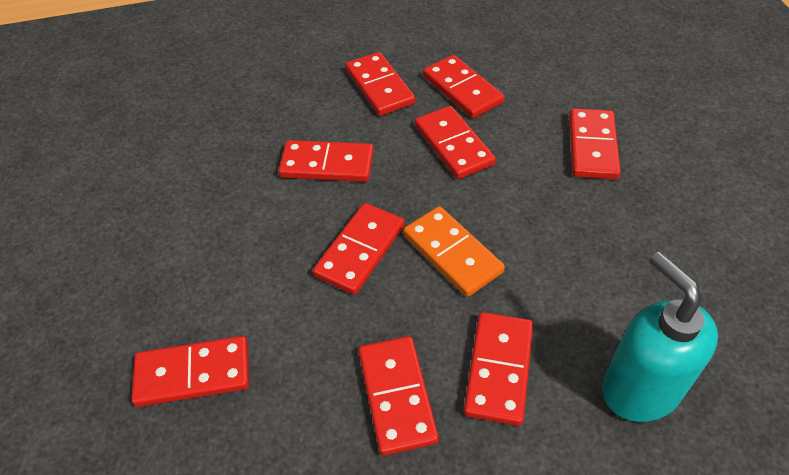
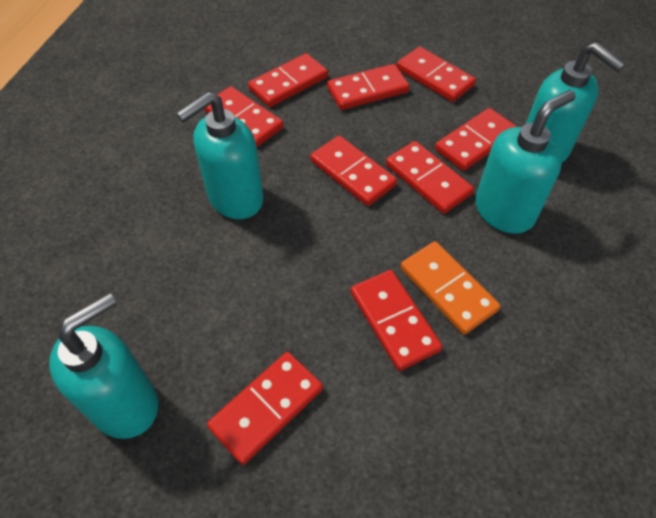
turquoise soap dispenser: 1 -> 4

